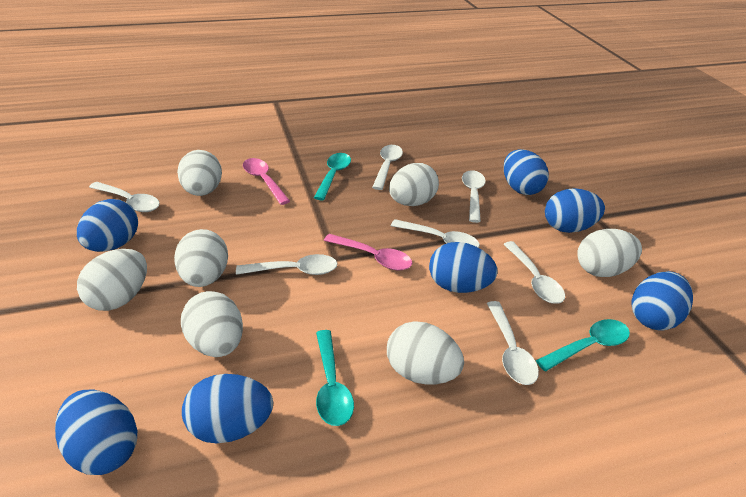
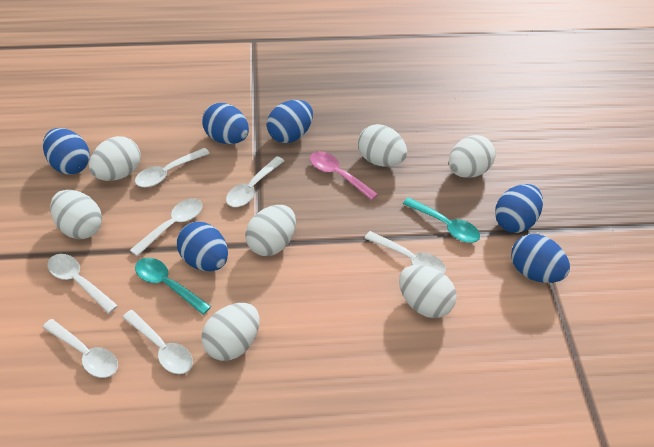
blue egg: 7 -> 6
pink spoon: 2 -> 1
turquoise spoon: 3 -> 2

